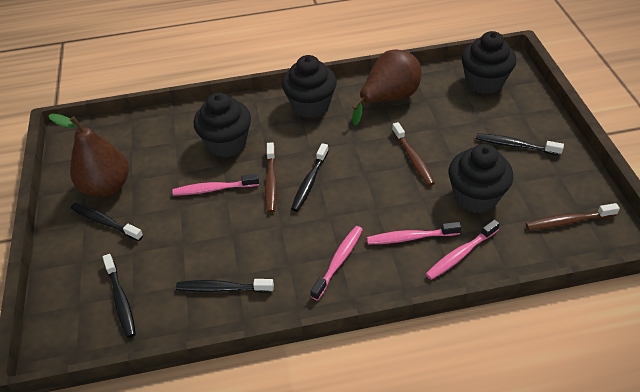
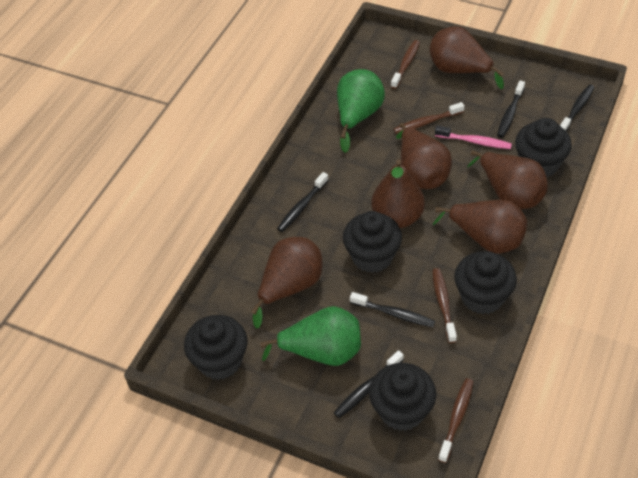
black cupcake: 4 -> 5
brown pear: 2 -> 6
brown toothbrush: 3 -> 4
green pear: 0 -> 2
pink toothbrush: 4 -> 1

